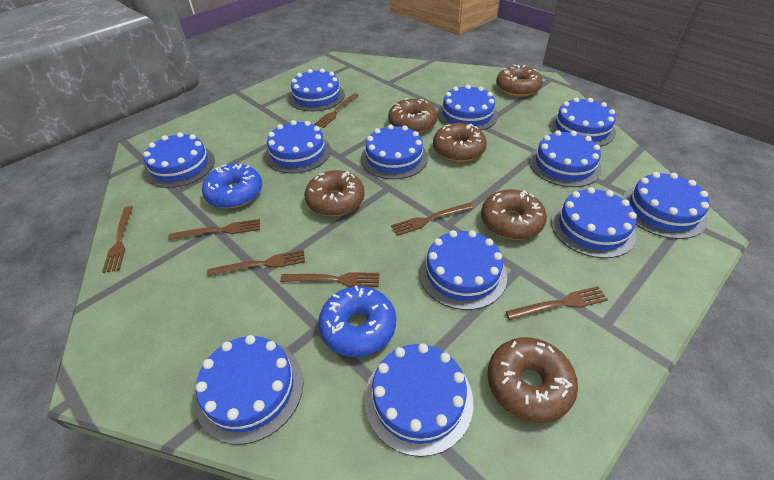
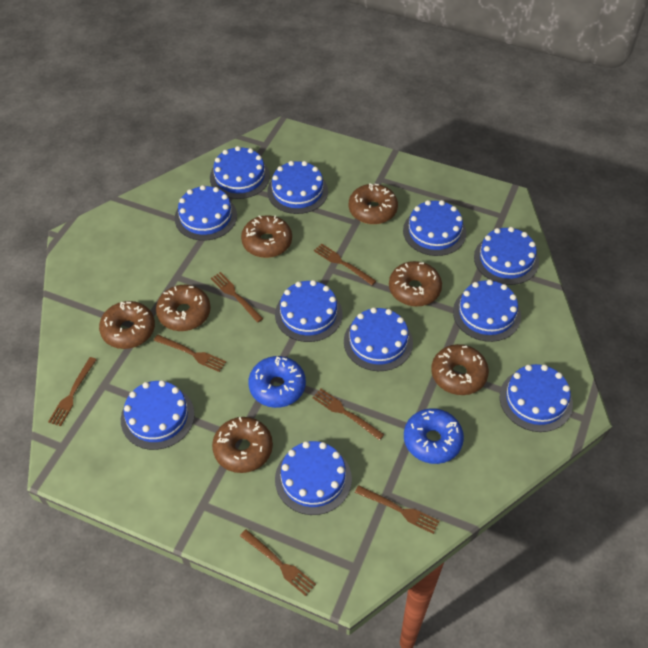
blue cake: 12 -> 11
brown donut: 6 -> 7

